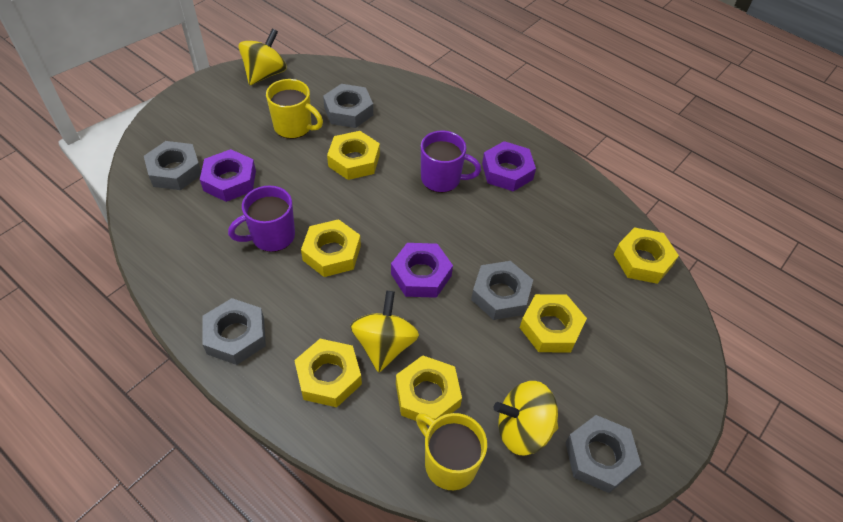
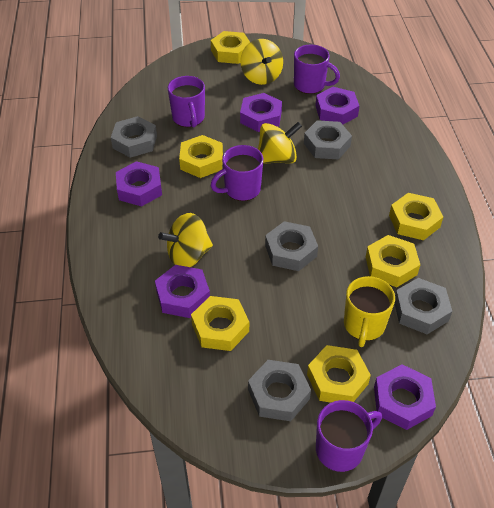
purple mug: 2 -> 4
purple nut: 3 -> 5
yellow mug: 2 -> 1

